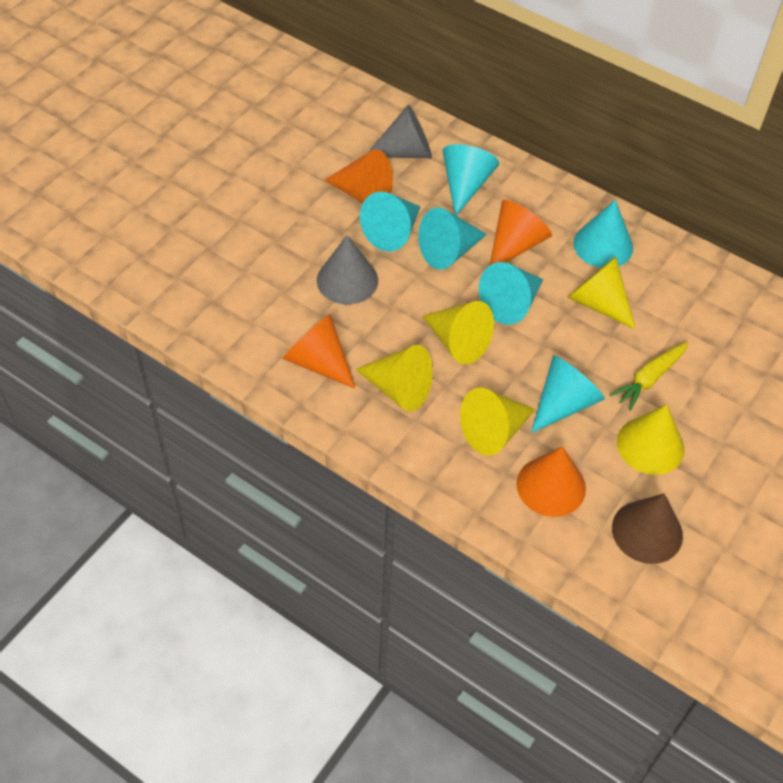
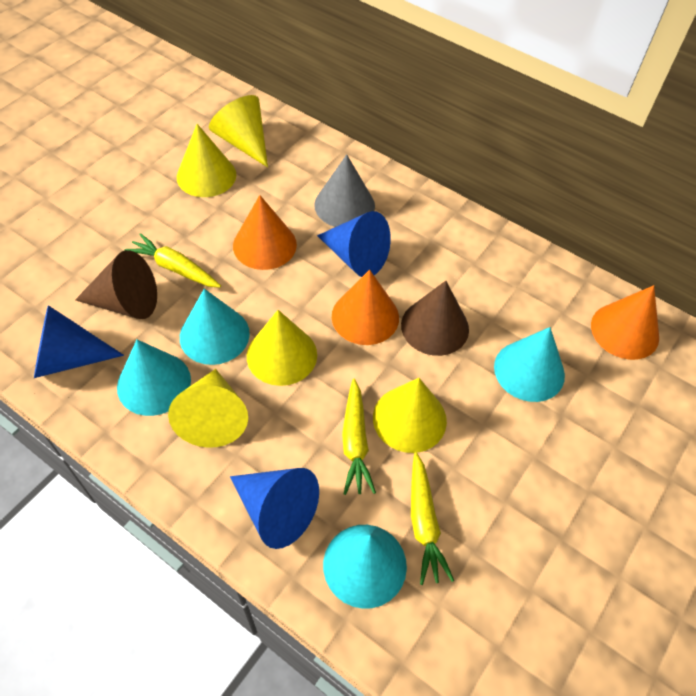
blue cone: 0 -> 3
brown cone: 1 -> 2
grey cone: 2 -> 1
orange cone: 4 -> 3
turquoise cone: 6 -> 4
yellow carrot: 1 -> 3

